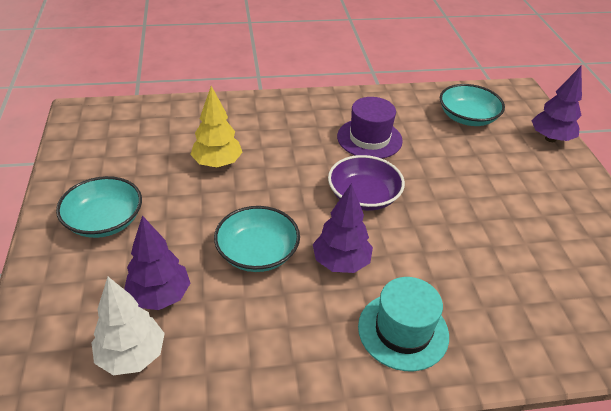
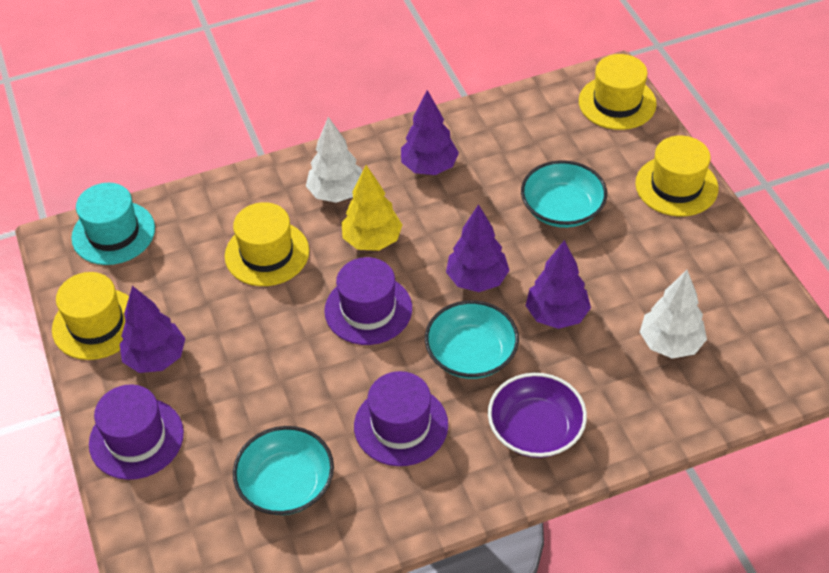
purple hat: 1 -> 3
purple tree: 3 -> 4
white tree: 1 -> 2
yellow hat: 0 -> 4

